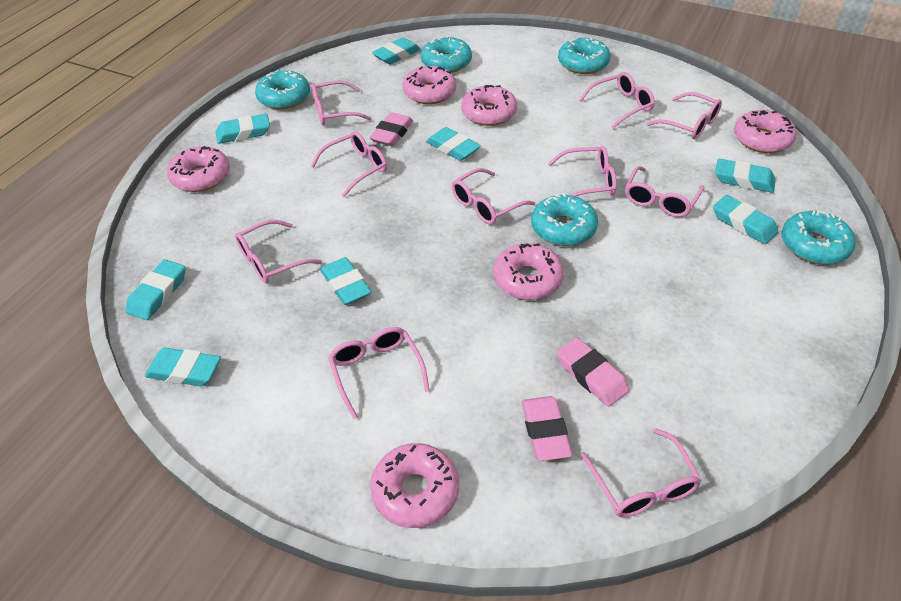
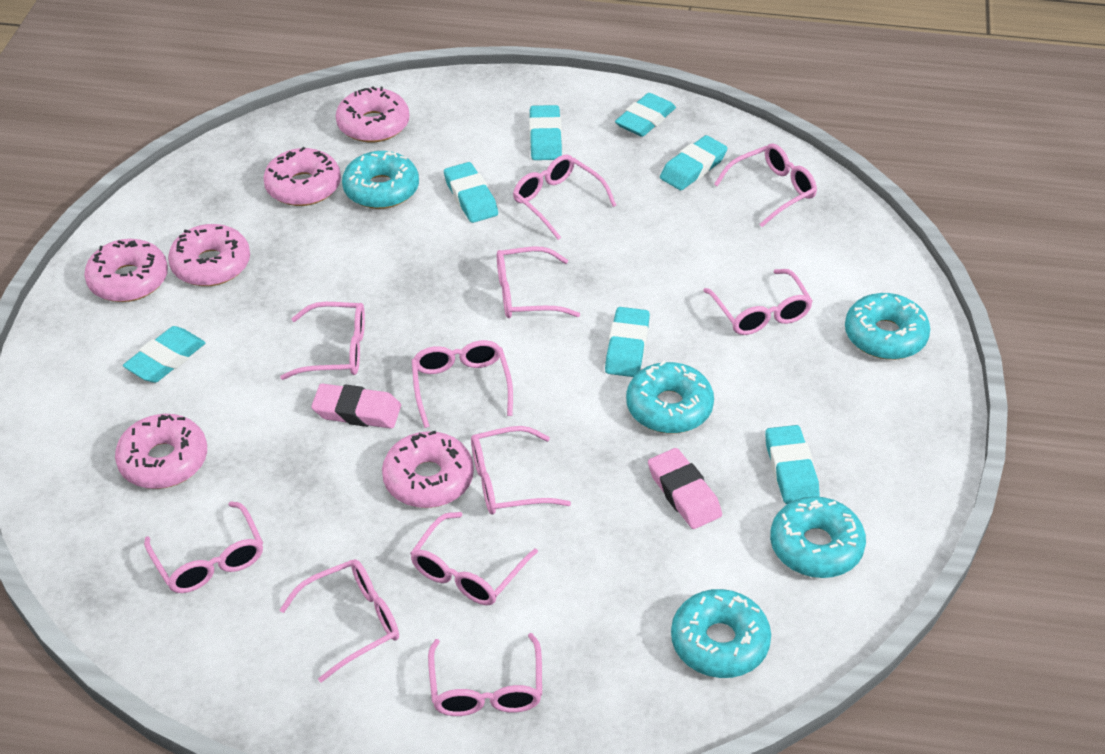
pink eraser: 3 -> 2
pink glasses: 10 -> 11
turquoise eraser: 8 -> 7

